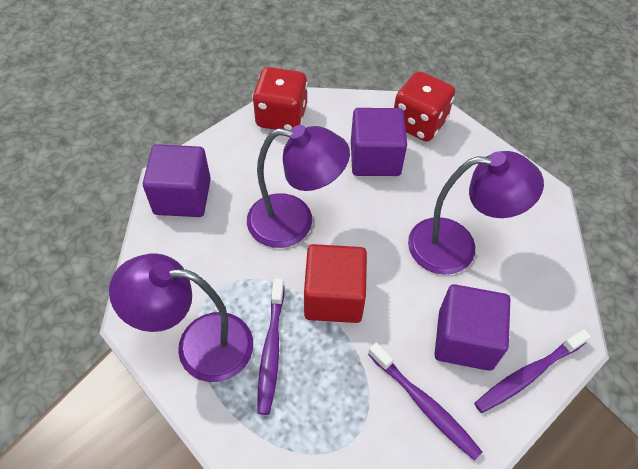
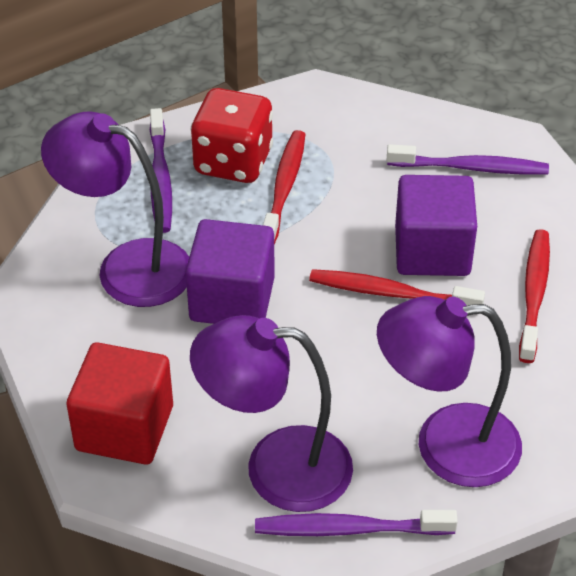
purple cube: 3 -> 2
red dice: 2 -> 1
red toothbrush: 0 -> 3

